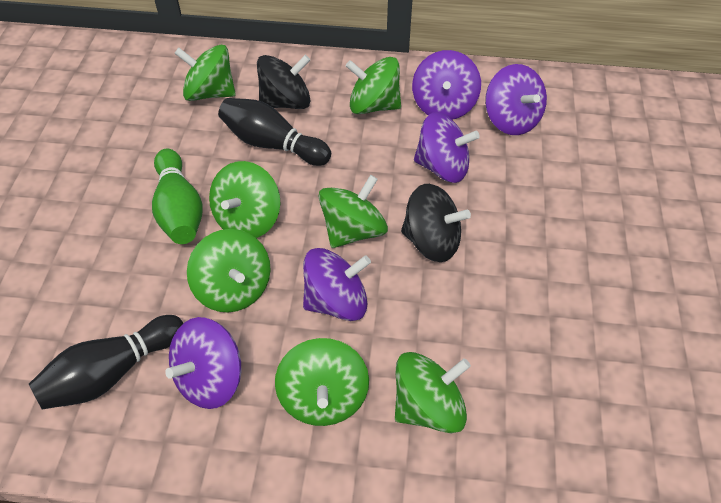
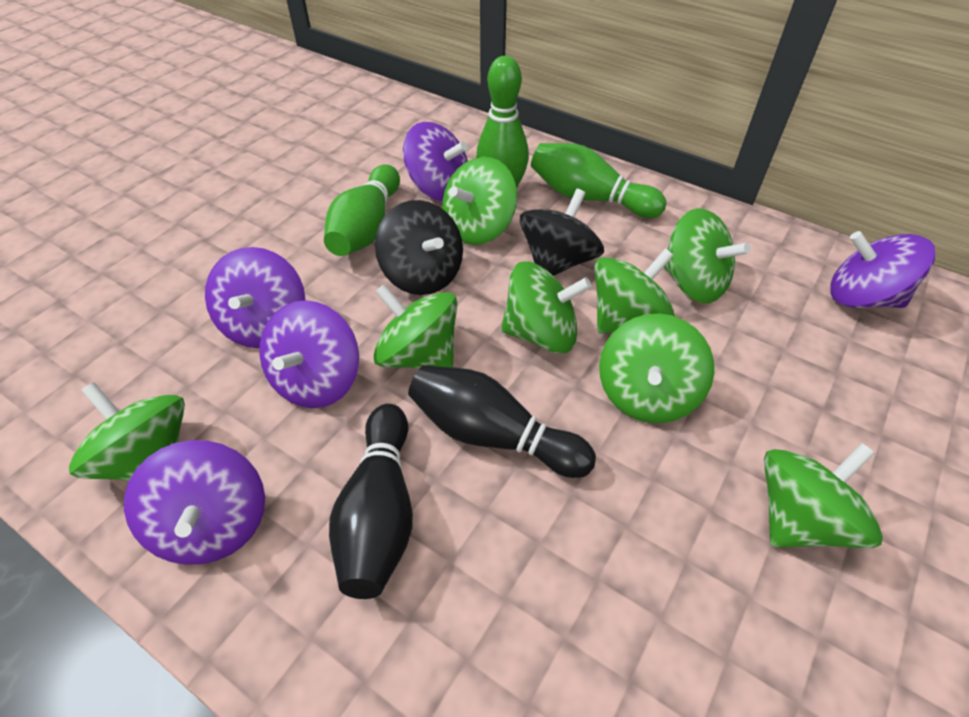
green bowling pin: 1 -> 3
green spinning top: 7 -> 8

